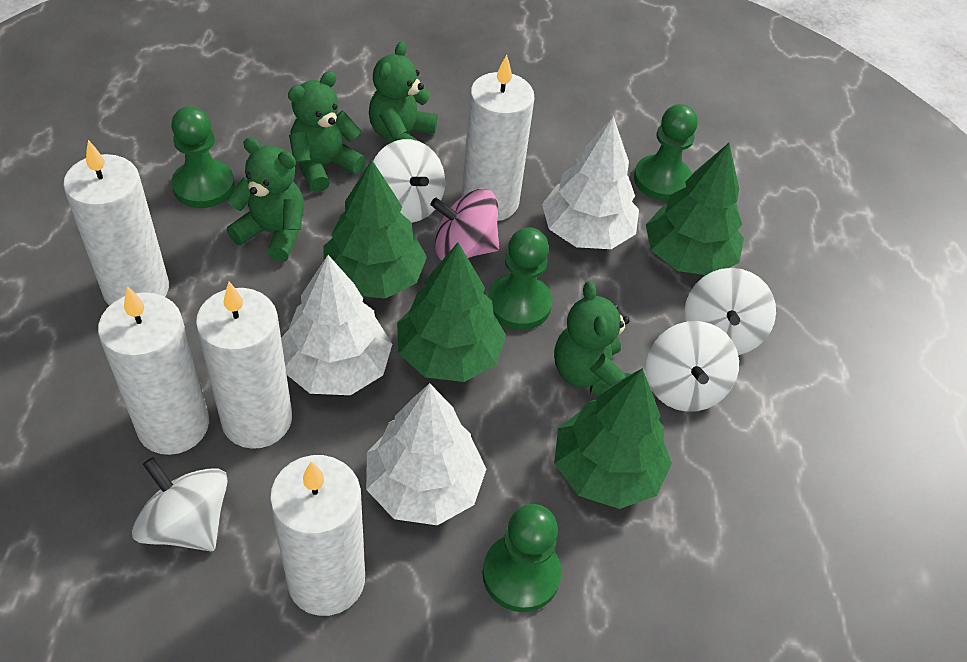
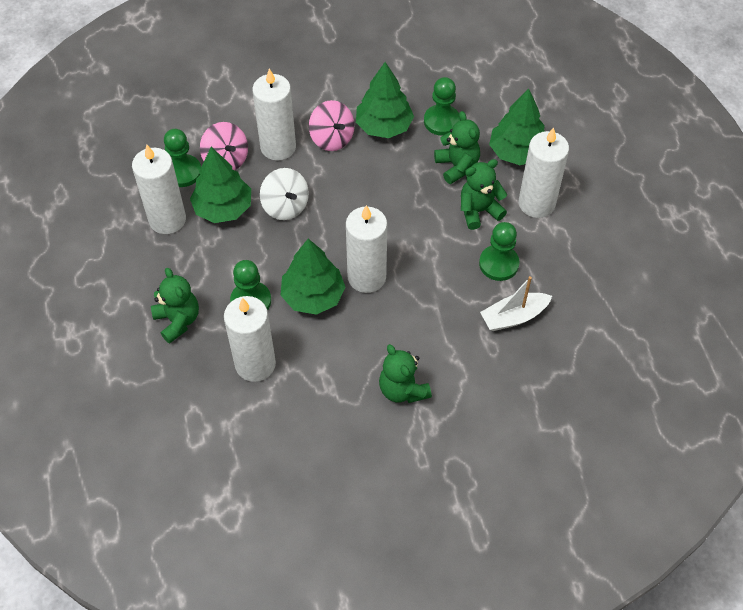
pink spinning top: 1 -> 2
white boat: 0 -> 1
white spinning top: 4 -> 1
white tree: 3 -> 0

